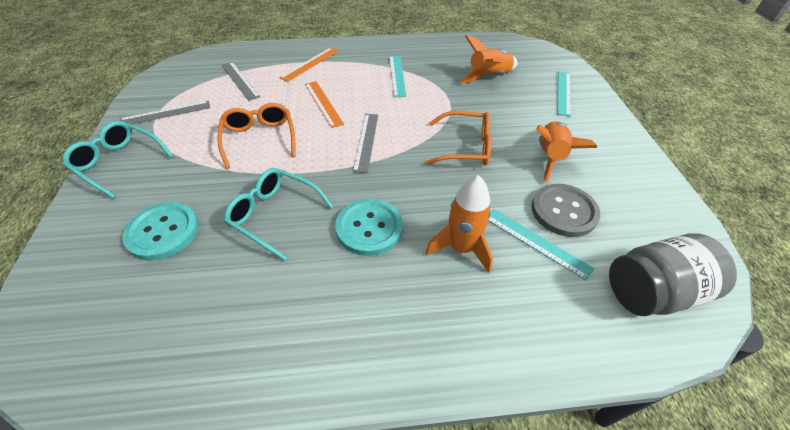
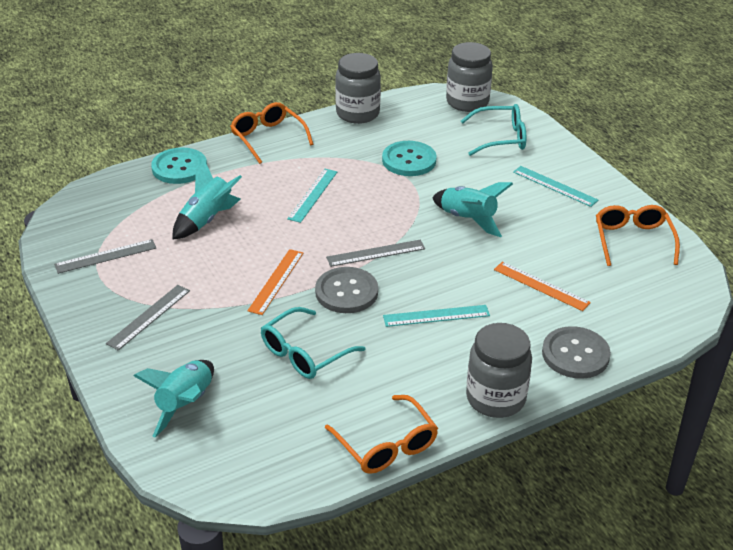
grey button: 1 -> 2
grey jar: 1 -> 3
orange glasses: 2 -> 3
orange rocket: 3 -> 0
turquoise rocket: 0 -> 3

